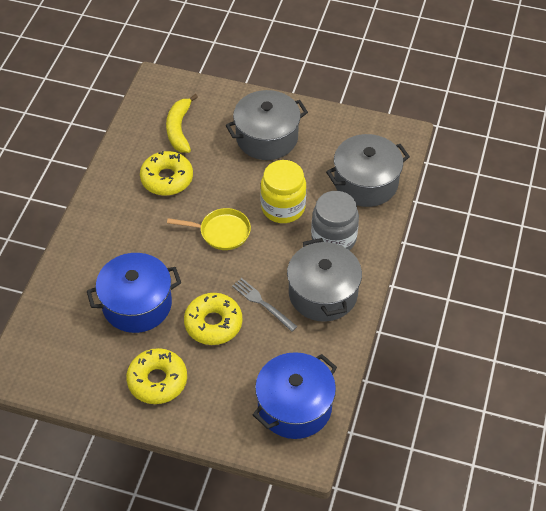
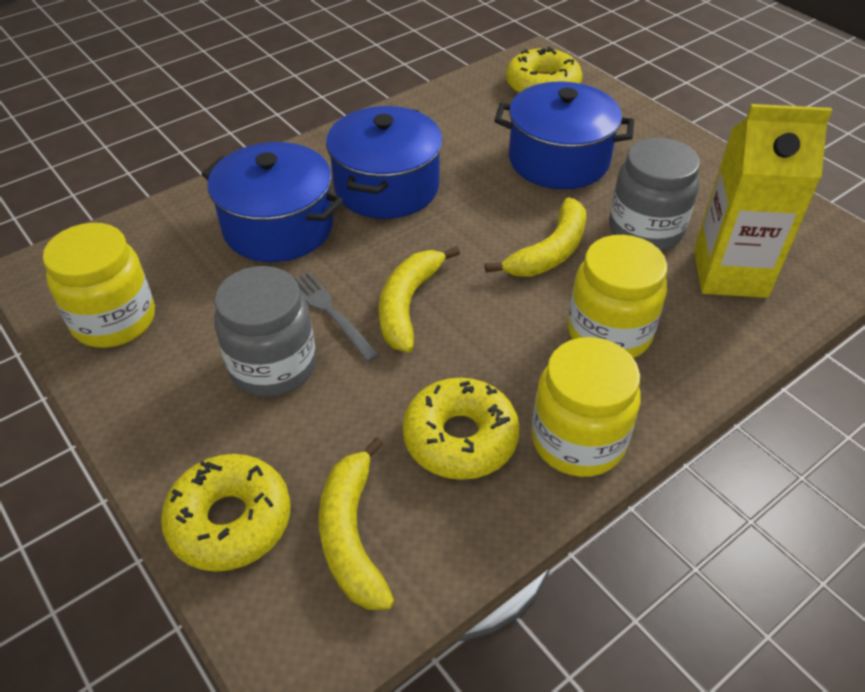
blue pot: 2 -> 3
grey jar: 1 -> 2
grey pot: 3 -> 0
yellow banana: 1 -> 3
yellow carton: 0 -> 1
yellow jar: 1 -> 3
yellow pan: 1 -> 0

